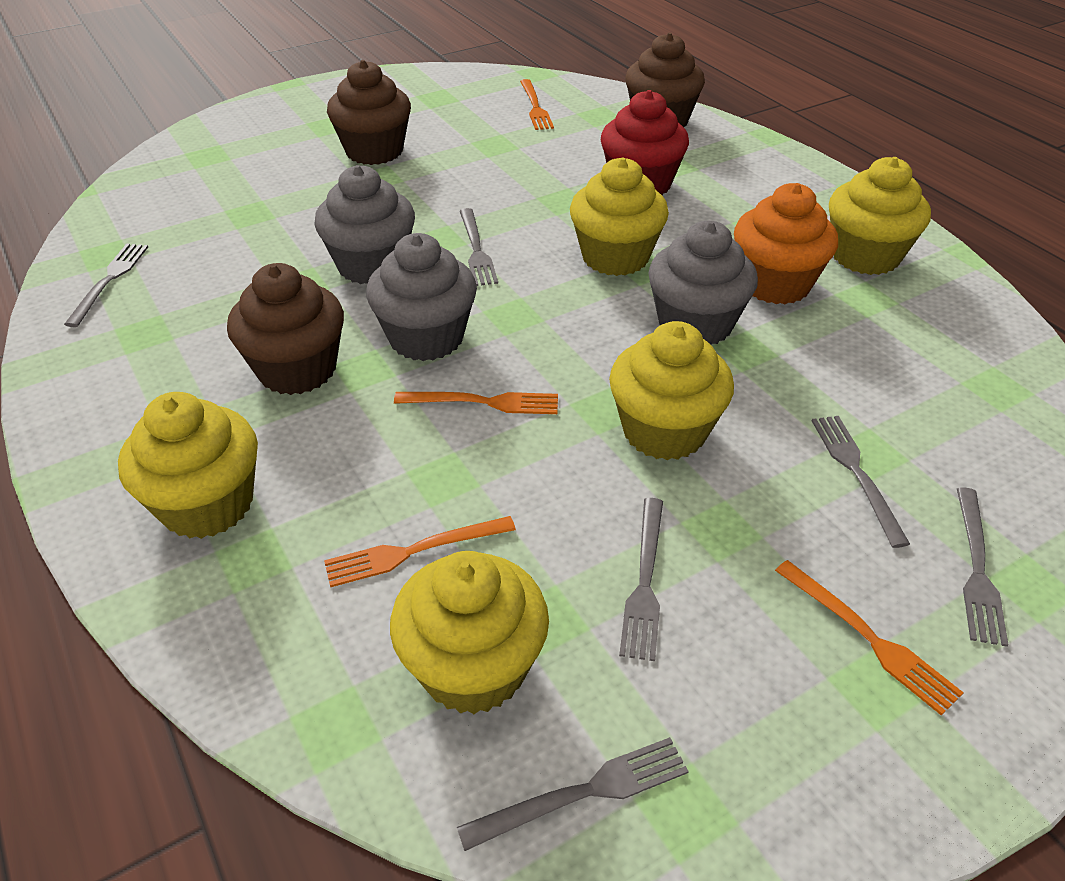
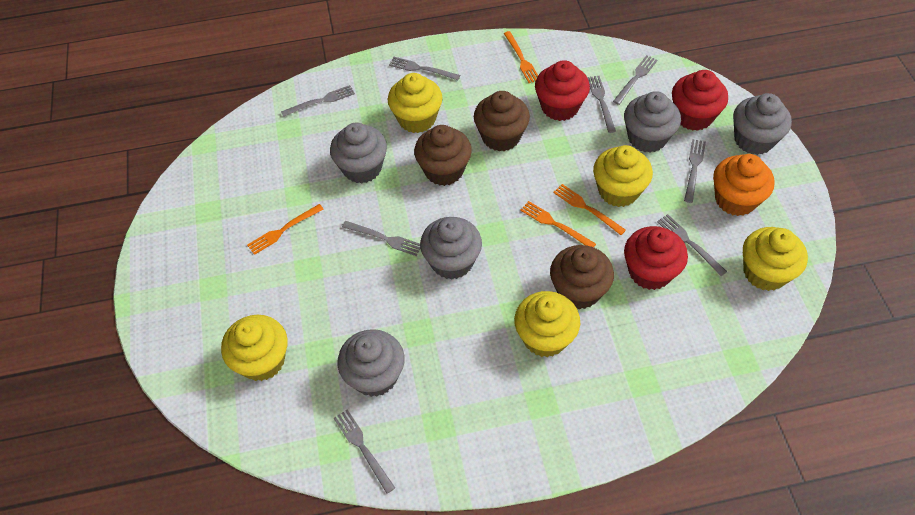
grey cupcake: 3 -> 5
grey fork: 6 -> 8
red cupcake: 1 -> 3

